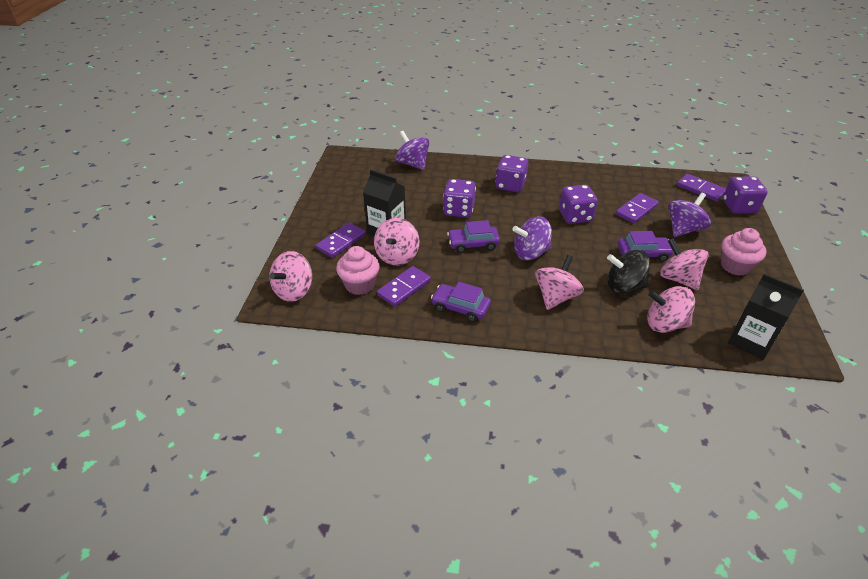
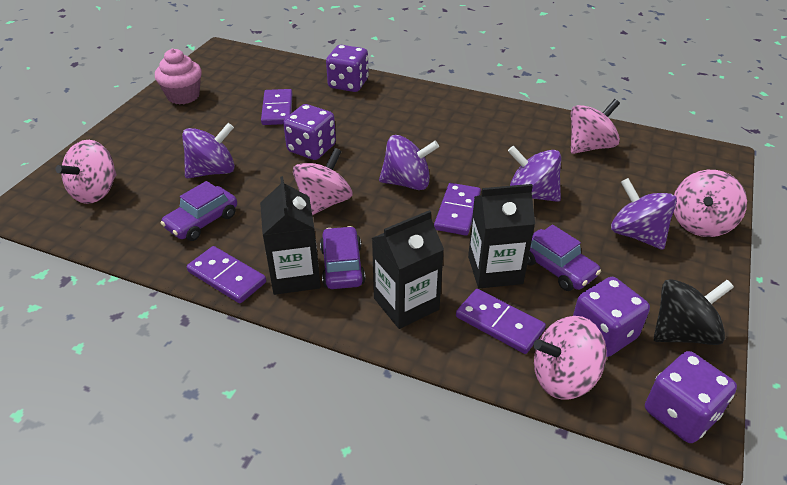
black carton: 2 -> 3
pink cupcake: 2 -> 1
purple spinning top: 3 -> 4

